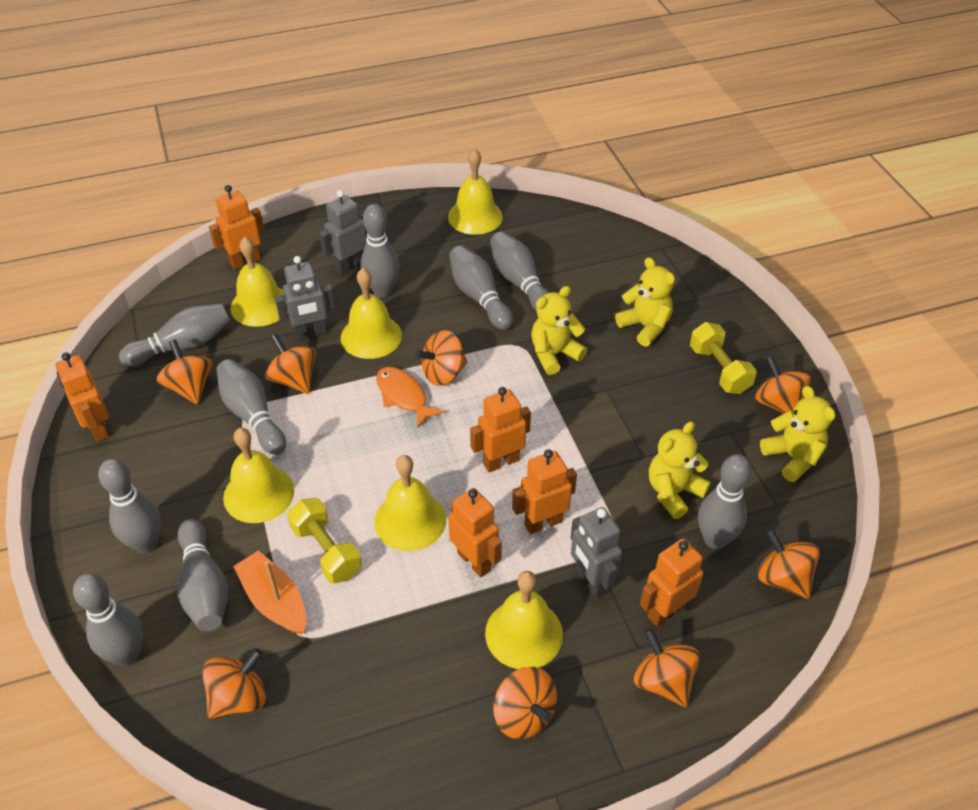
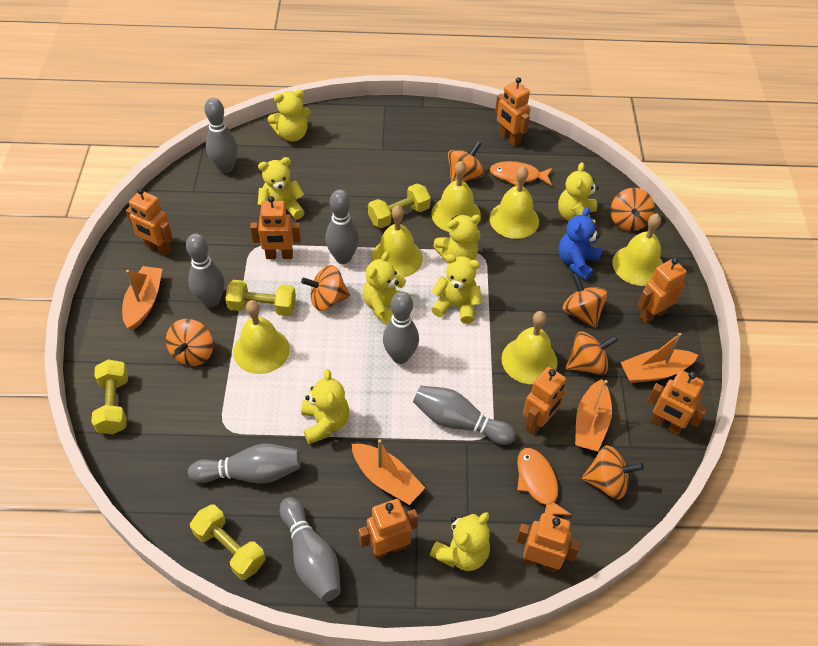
blue teddy bear: 0 -> 1
grey bowling pin: 9 -> 7
grey robot: 3 -> 0
orange boat: 1 -> 4
orange fish: 1 -> 2
orange robot: 6 -> 8
orange spinning top: 8 -> 7
yellow dumbbell: 2 -> 4
yellow teddy bear: 4 -> 8

